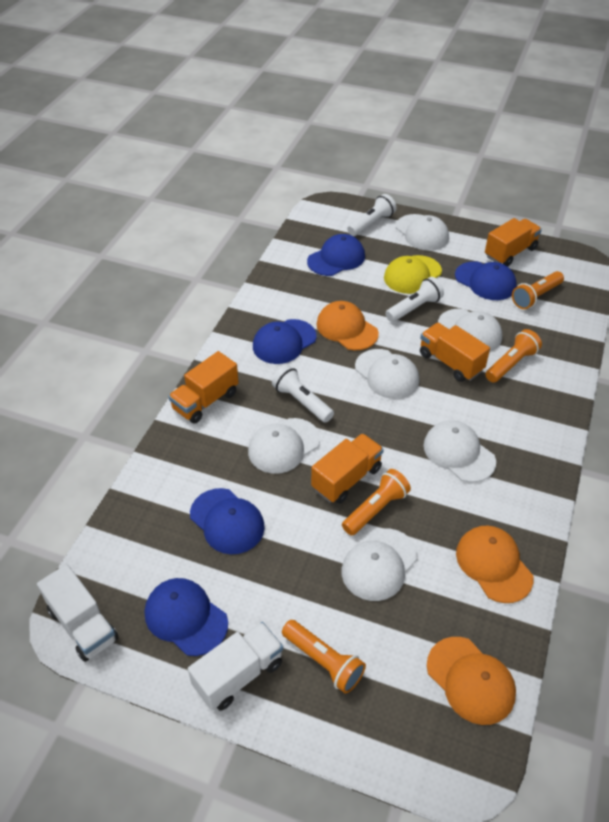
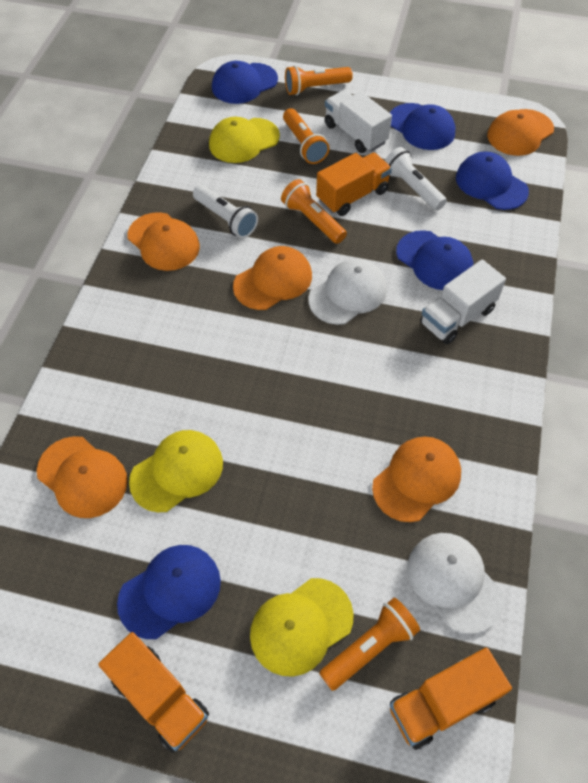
orange cap: 3 -> 5
orange truck: 4 -> 3
white cap: 6 -> 2
white flashlight: 3 -> 2
yellow cap: 1 -> 3

